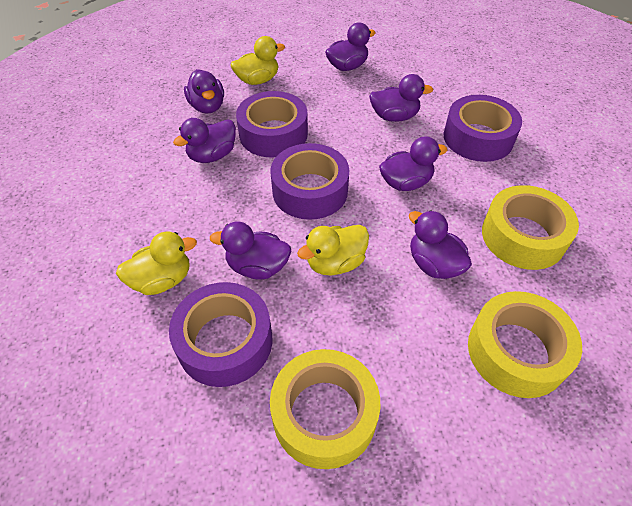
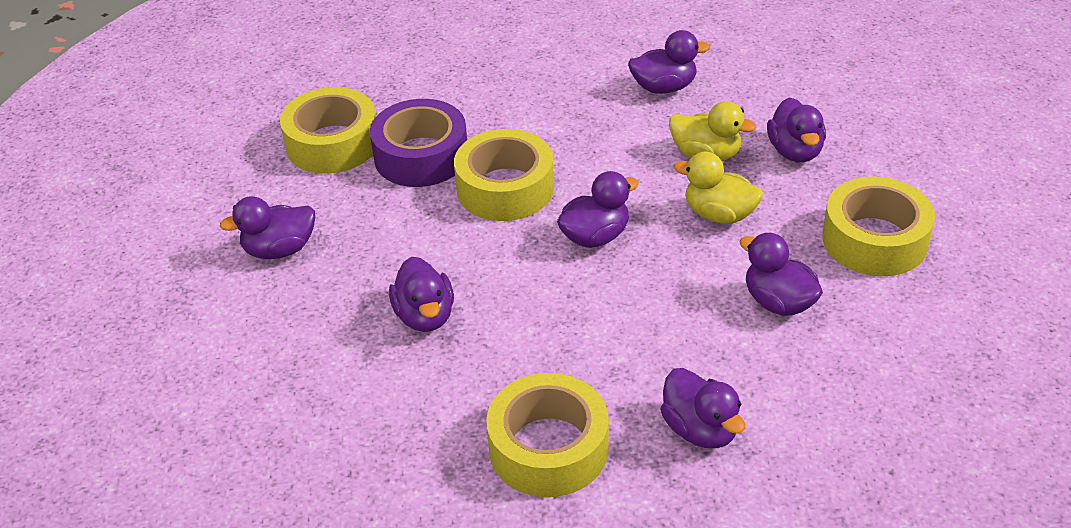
purple tape: 4 -> 1
yellow duck: 3 -> 2
yellow tape: 3 -> 4

